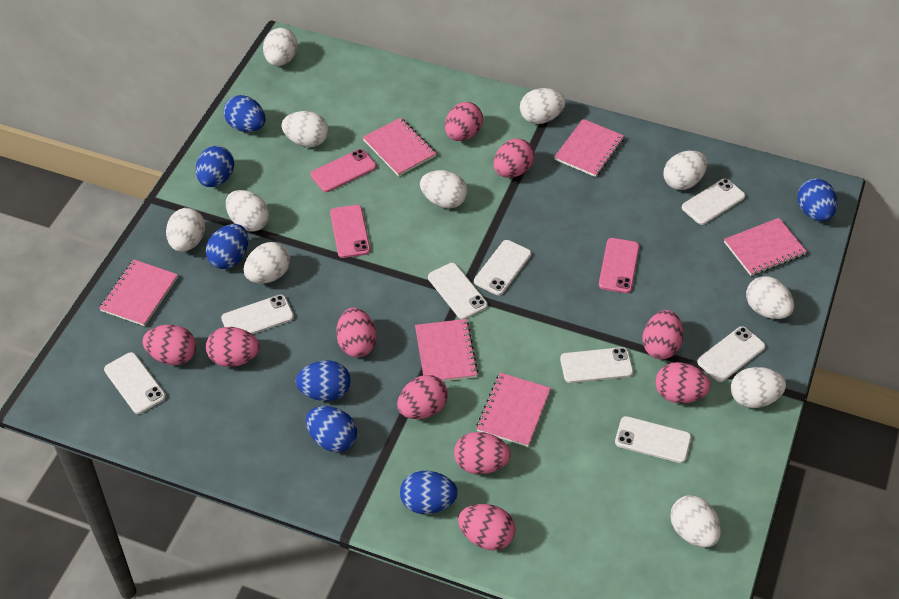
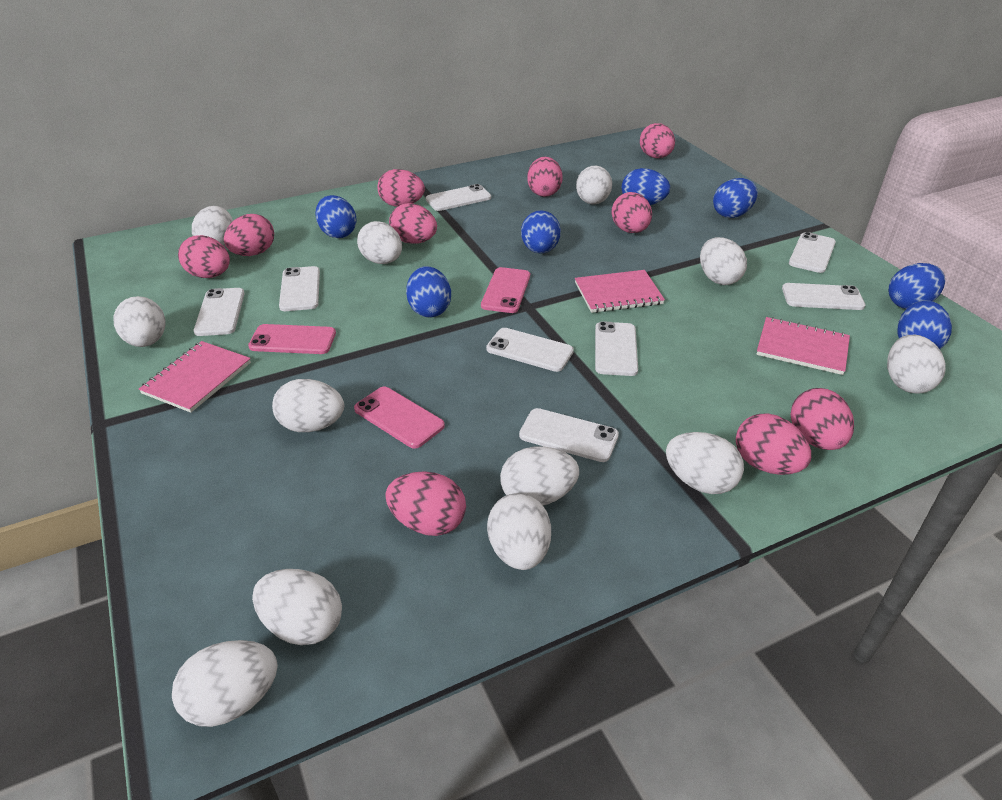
pink notebook: 6 -> 3
white egg: 11 -> 12

